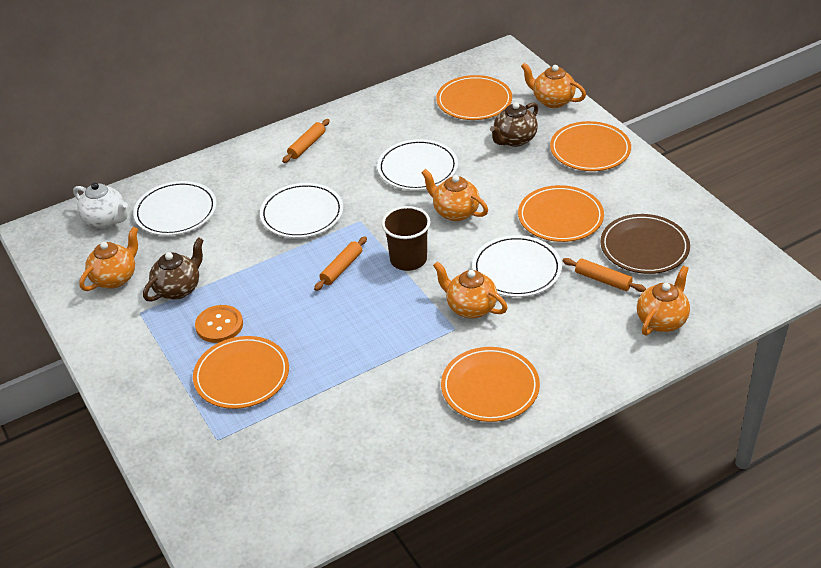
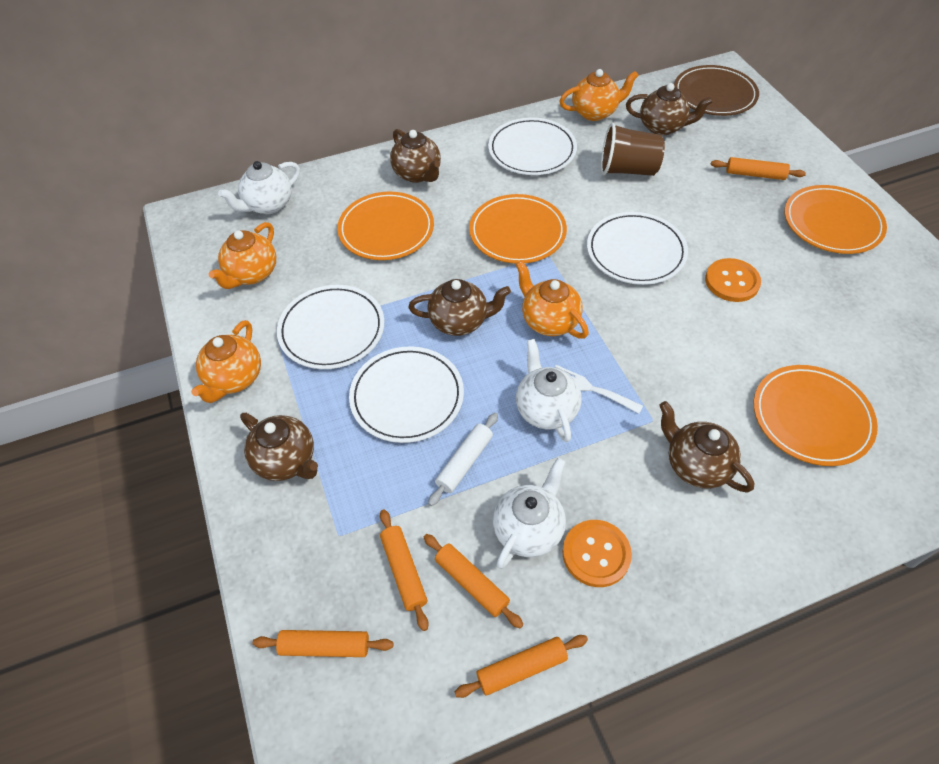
brown teapot: 2 -> 5
orange button: 1 -> 2
orange plate: 5 -> 4
orange rolling pin: 3 -> 5
orange teapot: 5 -> 4
white fork: 0 -> 1
white rolling pin: 0 -> 1
white teapot: 1 -> 3

